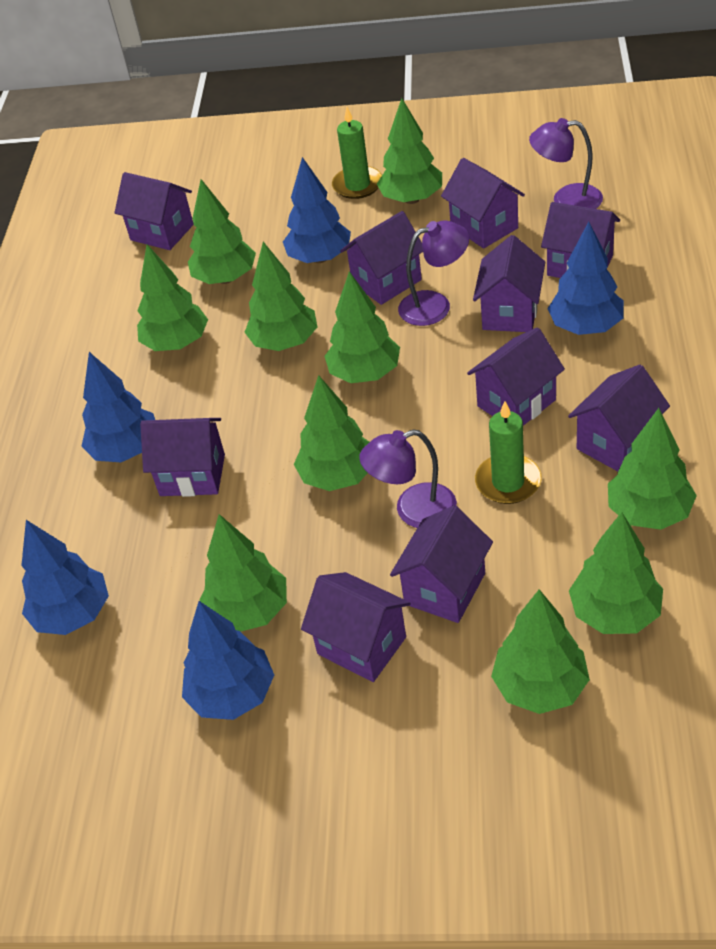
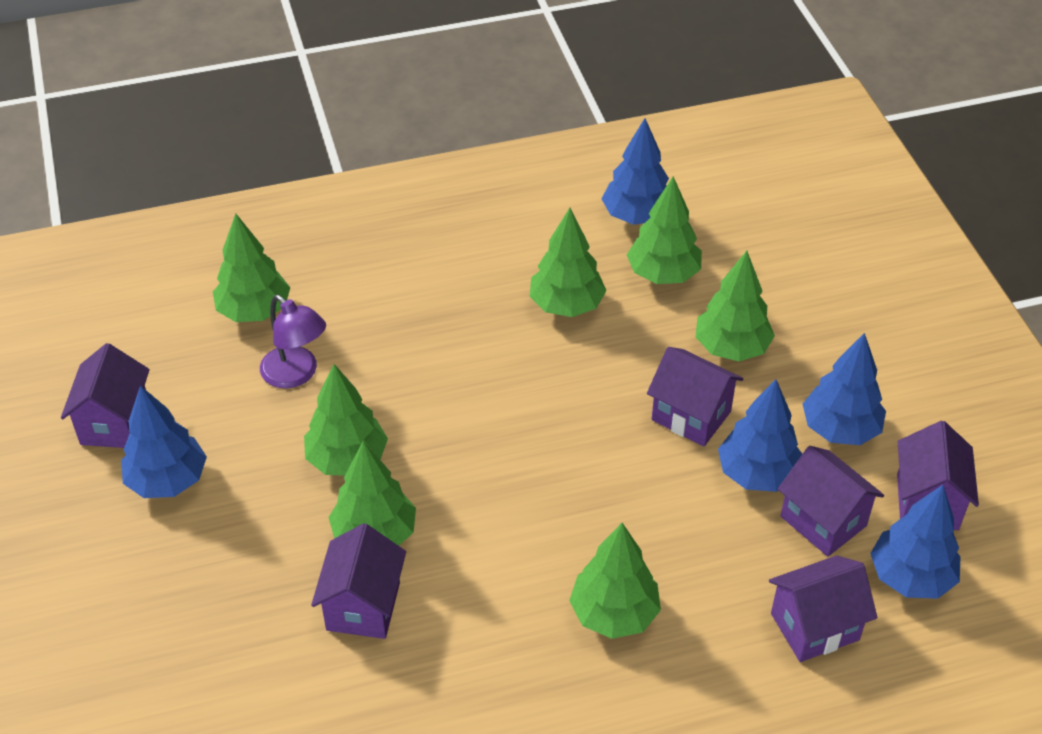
green candle: 2 -> 0
green tree: 10 -> 7
purple house: 10 -> 6
purple lamp: 3 -> 1

